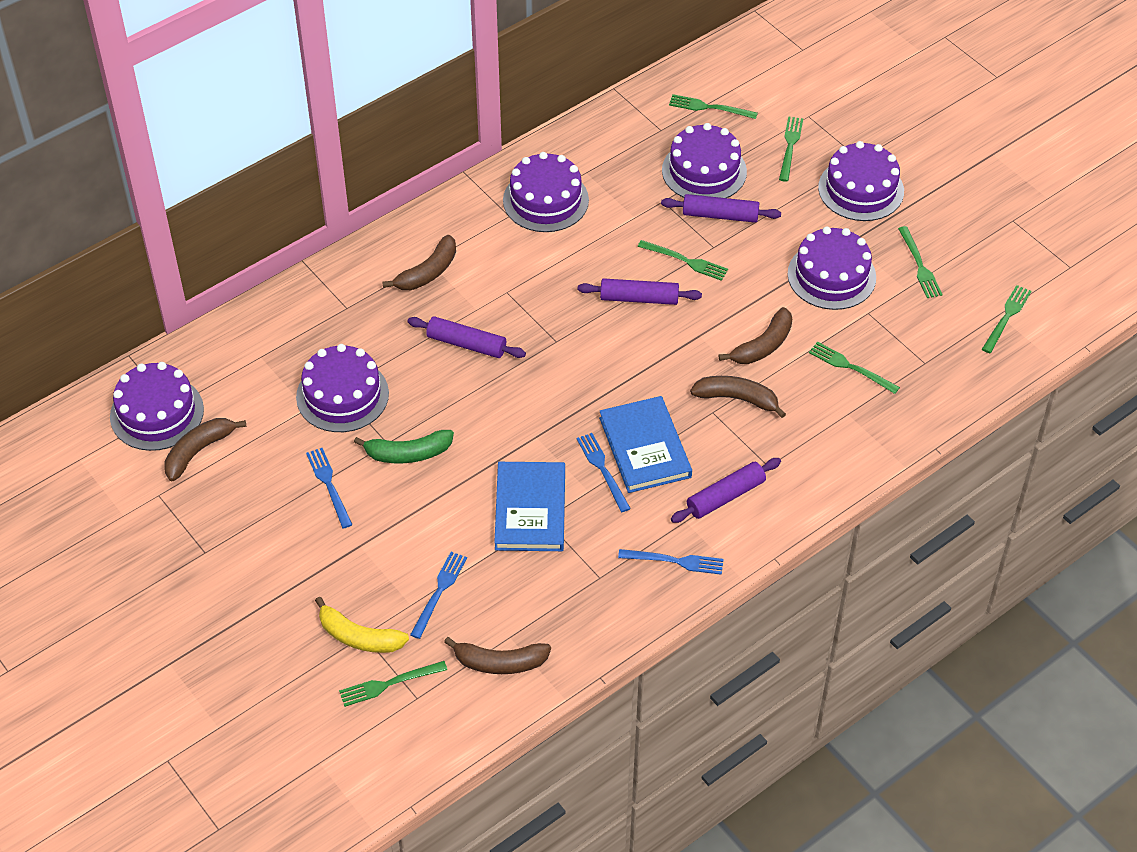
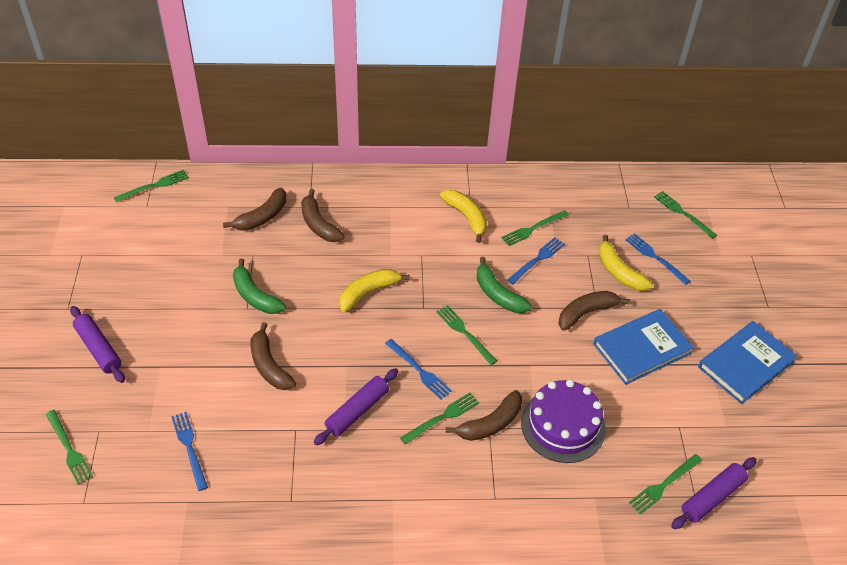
green banana: 1 -> 2
purple cake: 6 -> 1
purple rolling pin: 4 -> 3
yellow banana: 1 -> 3

